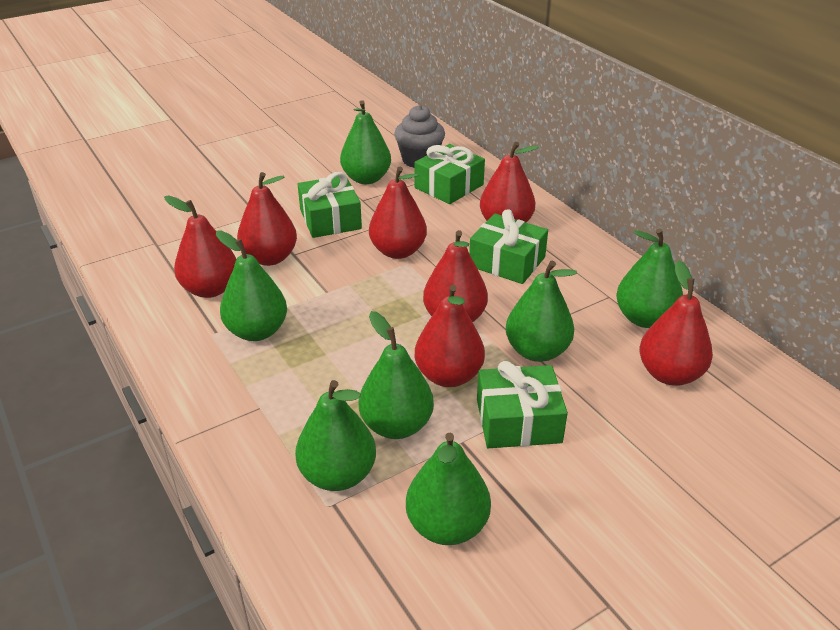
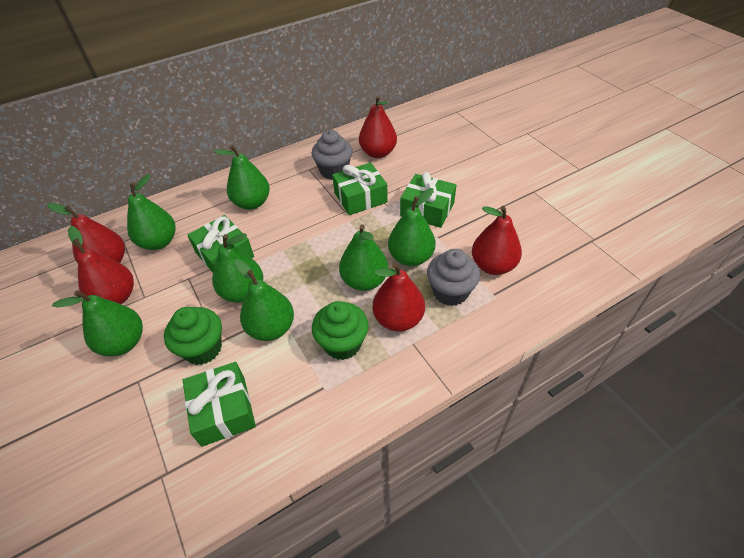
green cupcake: 0 -> 2
grey cupcake: 1 -> 2
red pear: 7 -> 5

